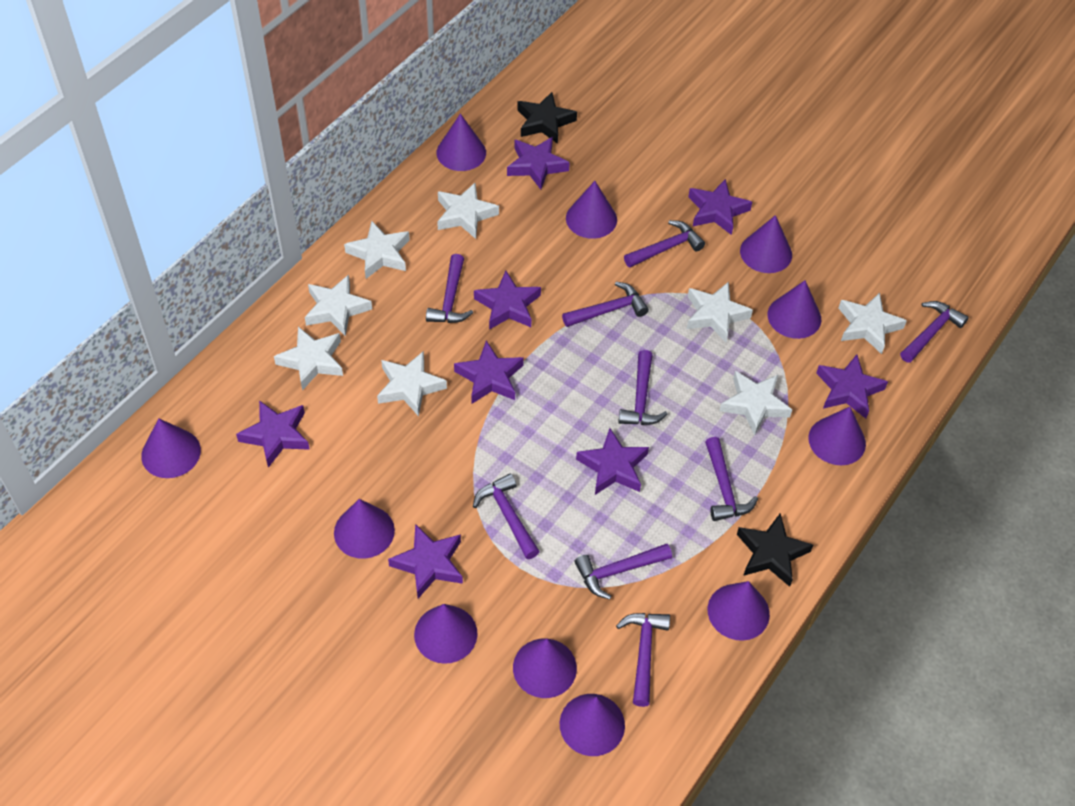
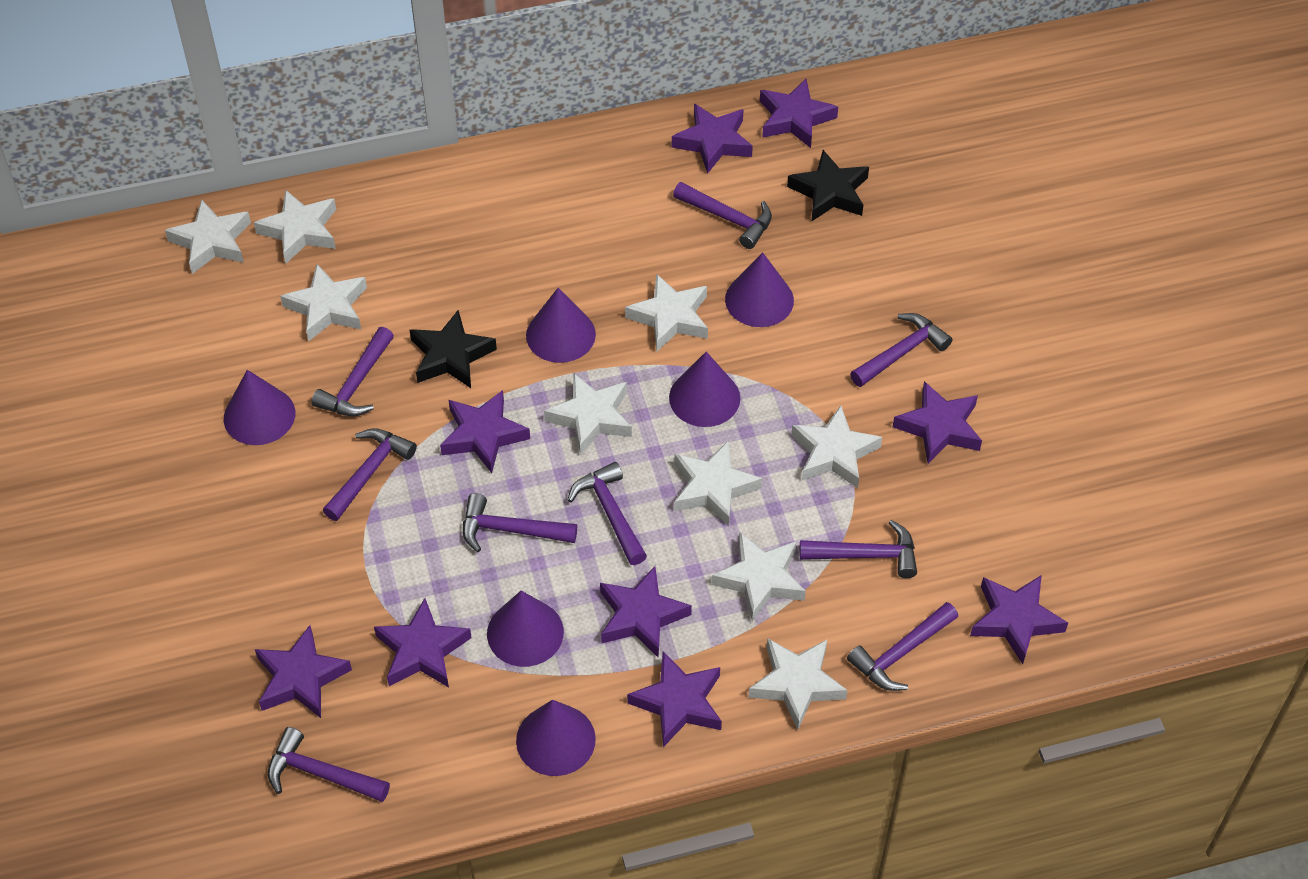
purple cone: 11 -> 6
purple star: 8 -> 9
white star: 8 -> 9

